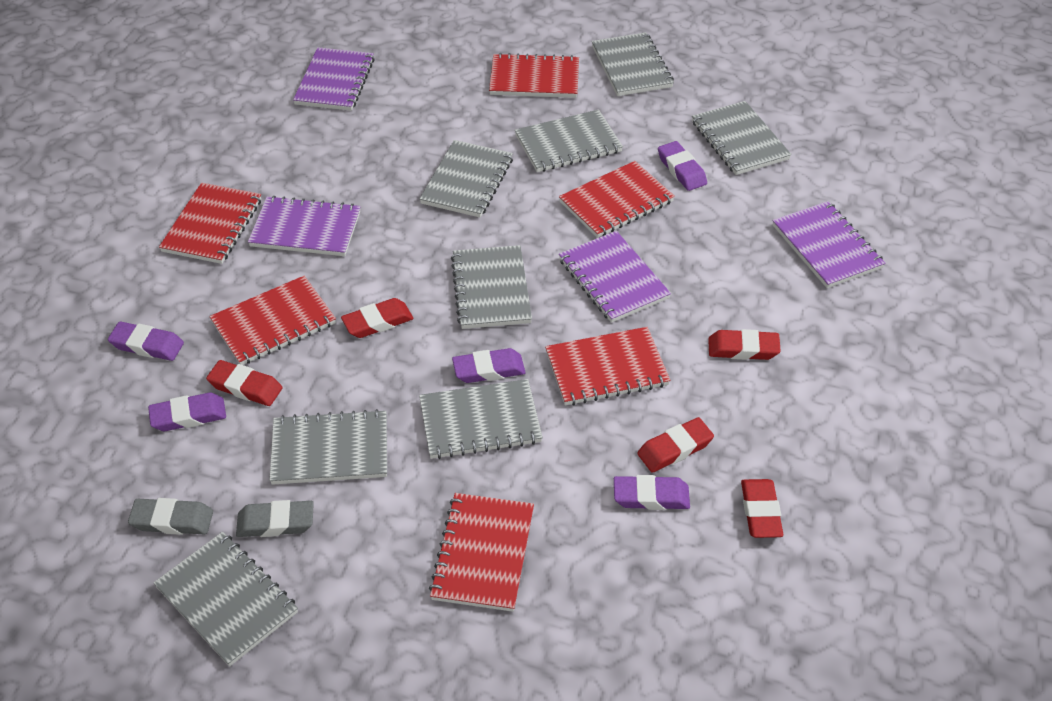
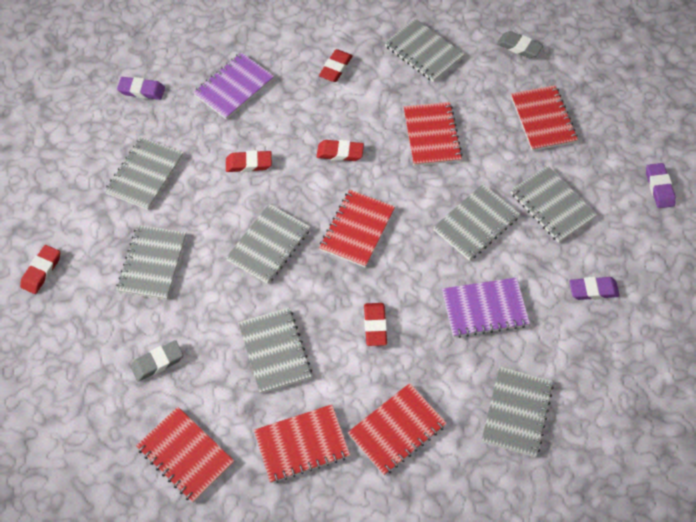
purple eraser: 5 -> 3
purple notebook: 4 -> 2

